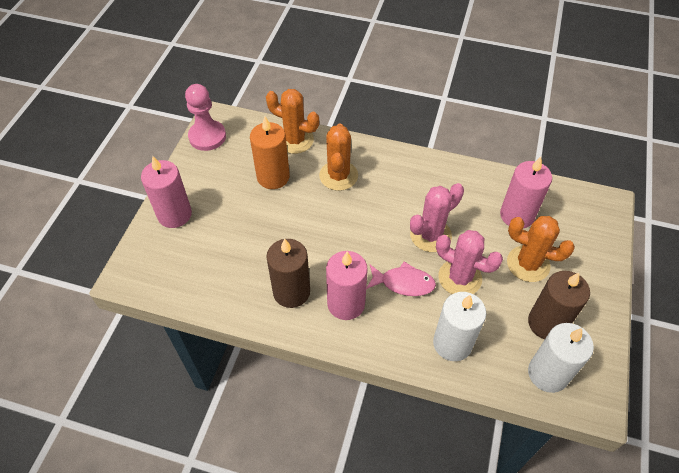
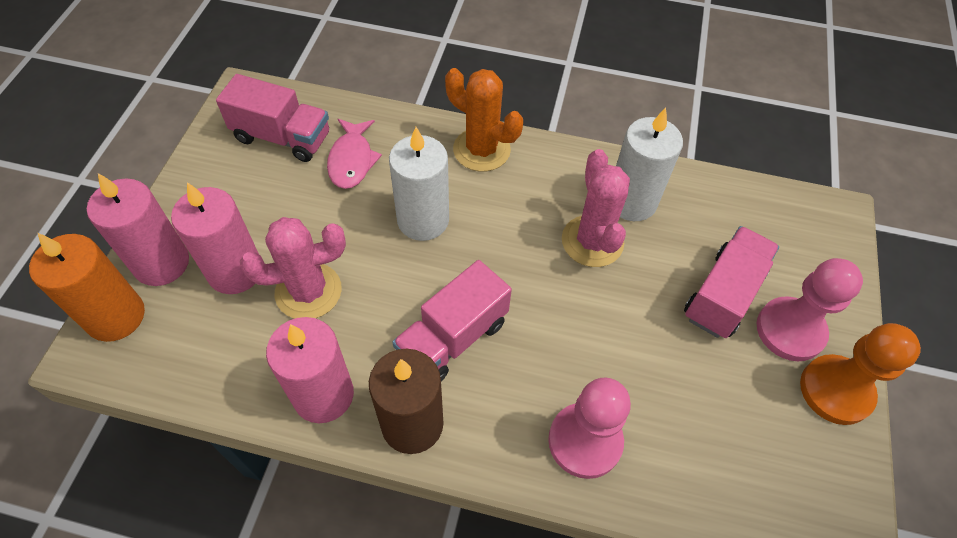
brown candle: 2 -> 1
orange cactus: 3 -> 1
orange pawn: 0 -> 1
pink pawn: 1 -> 2
pink truck: 0 -> 3

